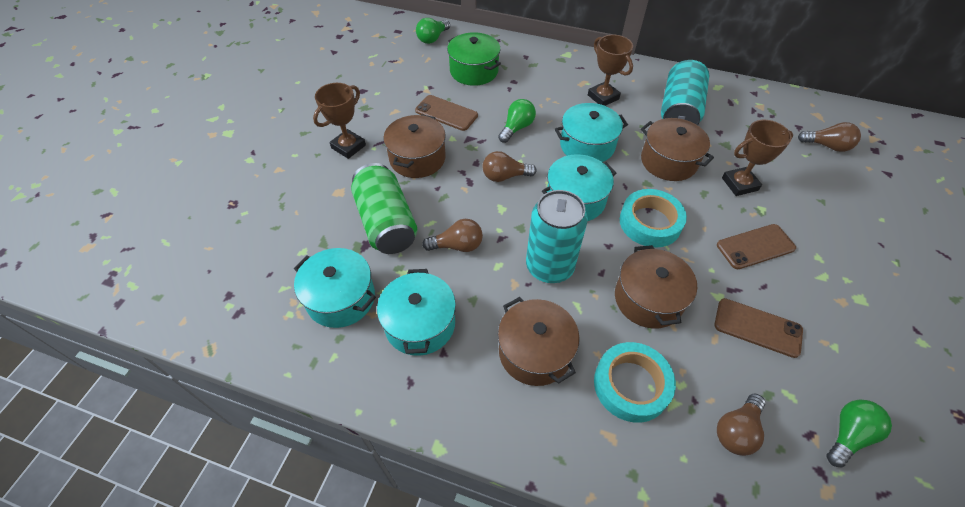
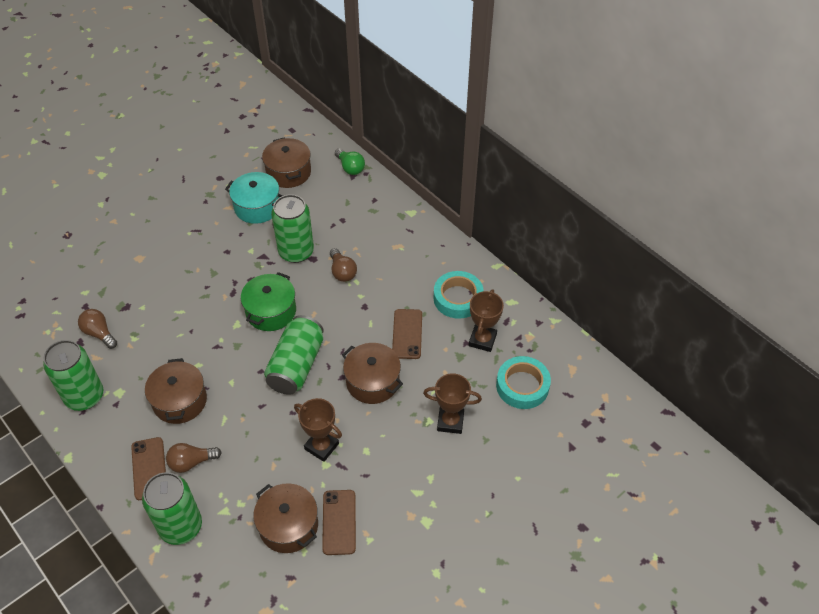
brown light bulb: 4 -> 3
green can: 1 -> 4
green light bulb: 3 -> 1
turquoise can: 2 -> 0
turquoise pot: 4 -> 1

